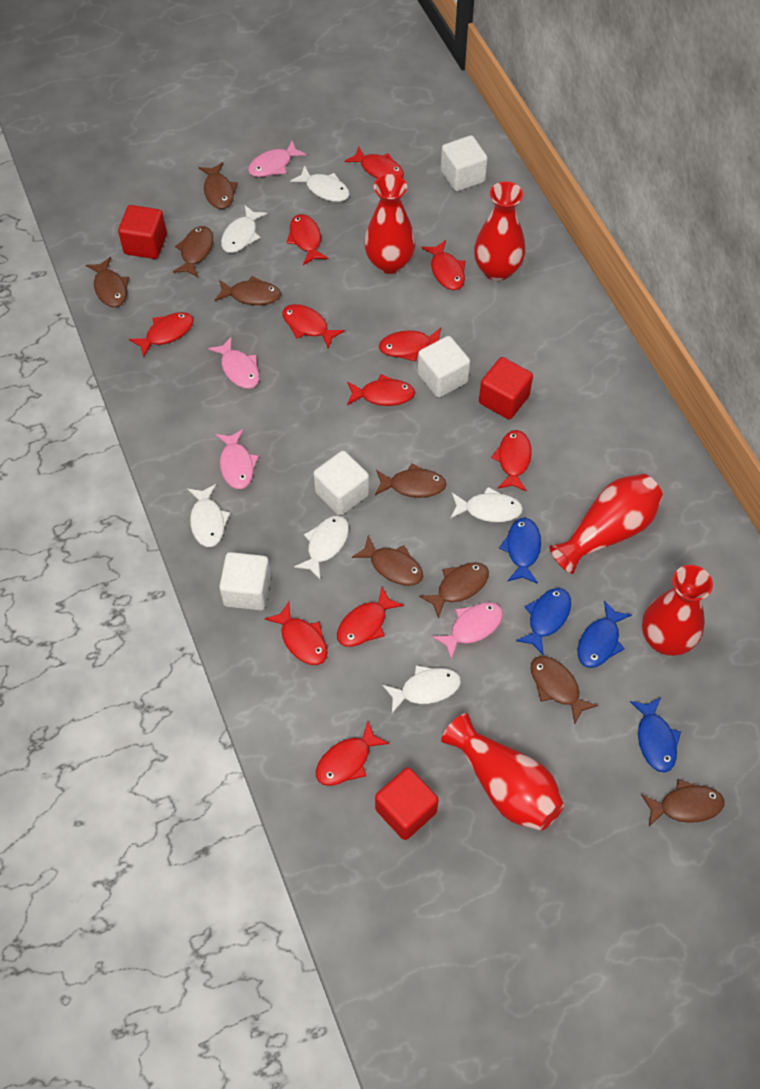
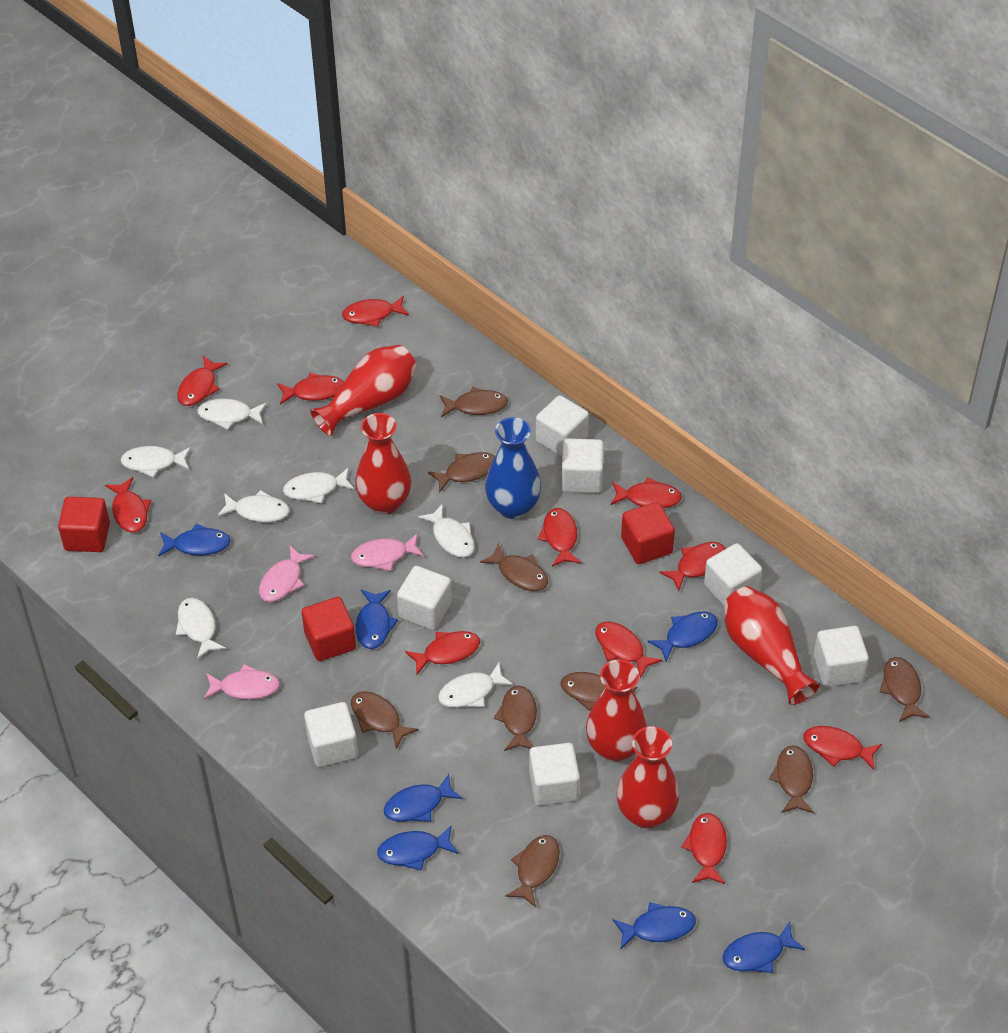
blue fish: 4 -> 7
blue vase: 0 -> 1
pink fish: 4 -> 3
white cube: 4 -> 7
white fish: 6 -> 7

